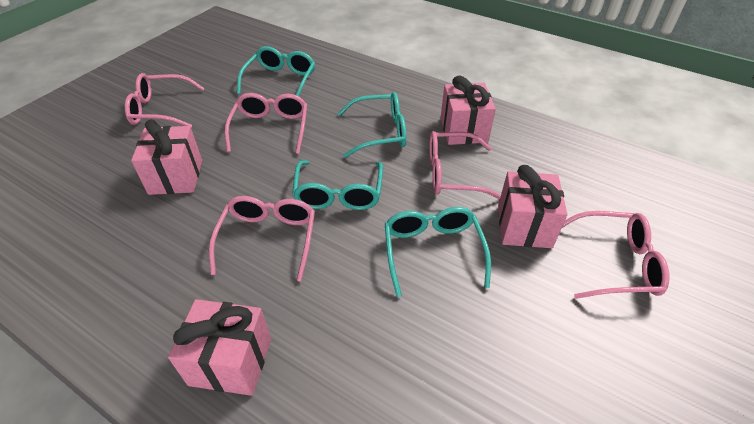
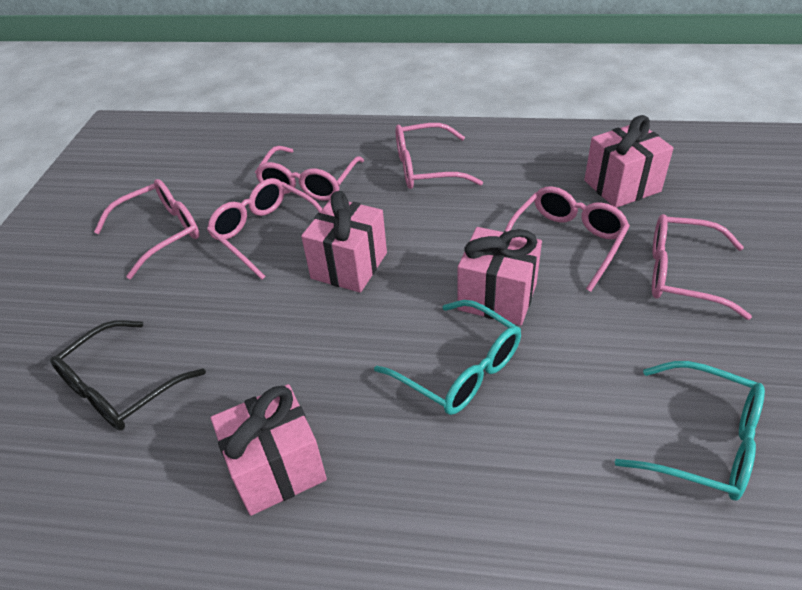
black glasses: 0 -> 1
pink glasses: 5 -> 6
turquoise glasses: 4 -> 2

